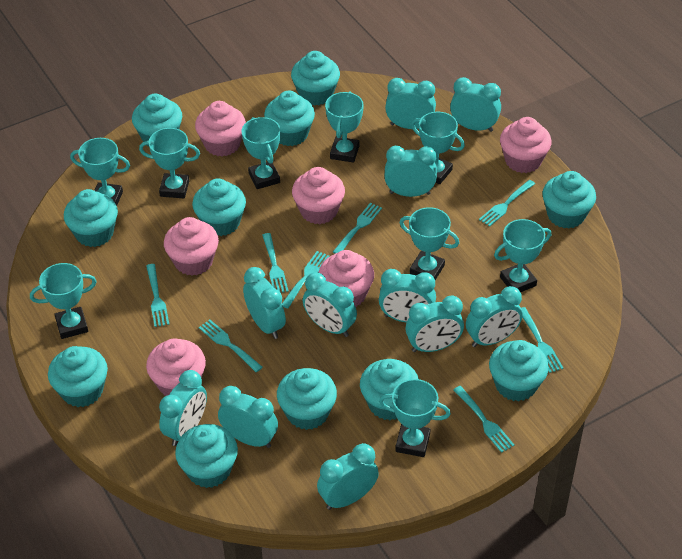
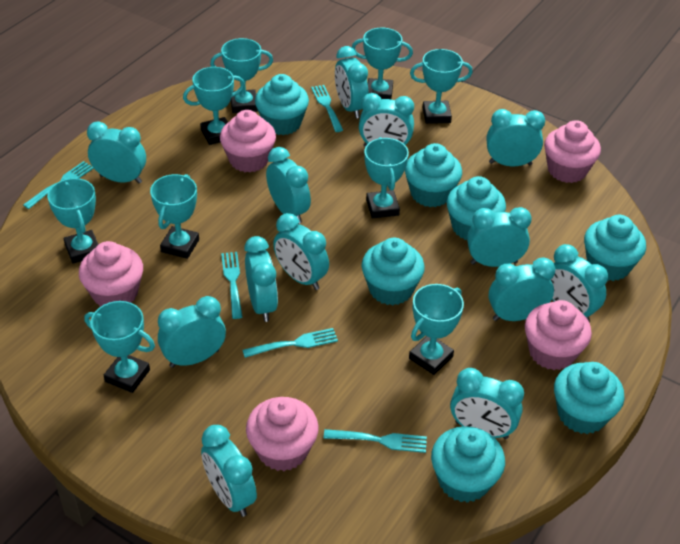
pink cupcake: 6 -> 5
turquoise clock: 11 -> 13
turquoise cupcake: 11 -> 7
turquoise fork: 8 -> 5

